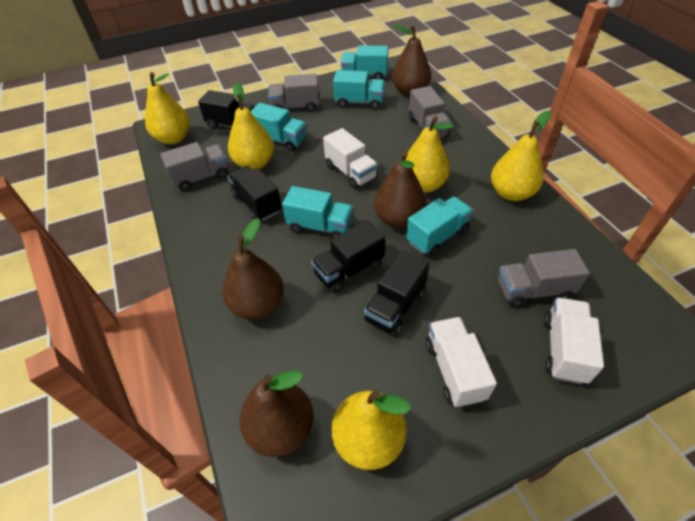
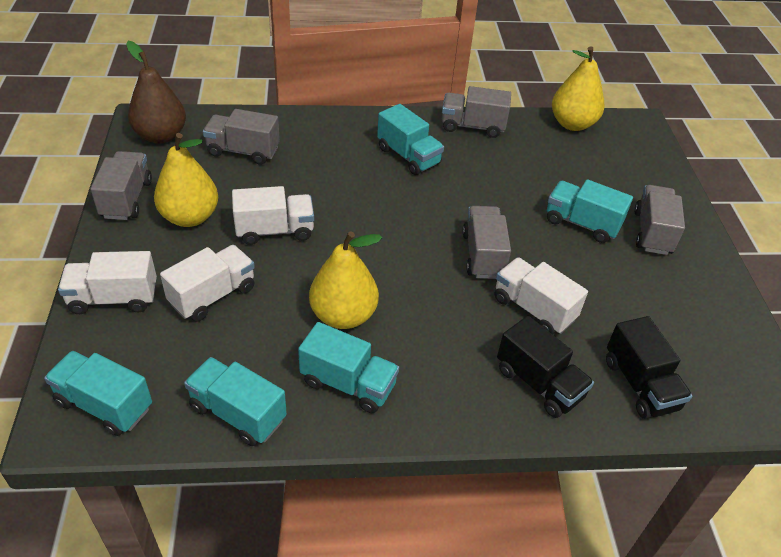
black truck: 4 -> 2
brown pear: 4 -> 1
grey truck: 4 -> 5
white truck: 3 -> 4
yellow pear: 5 -> 3

